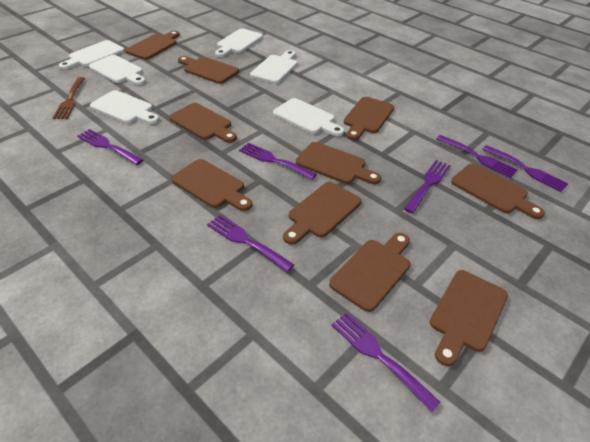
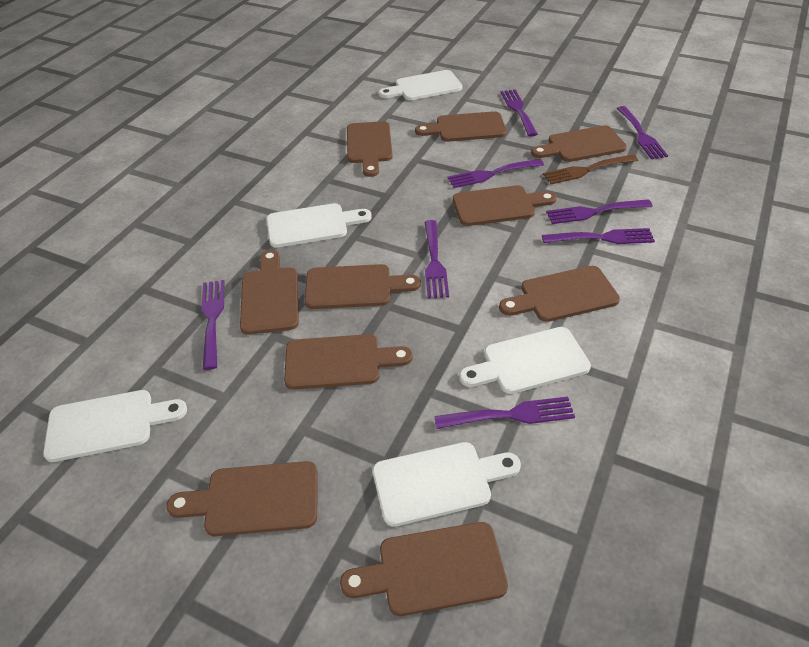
purple fork: 7 -> 8
white cutting board: 6 -> 5

